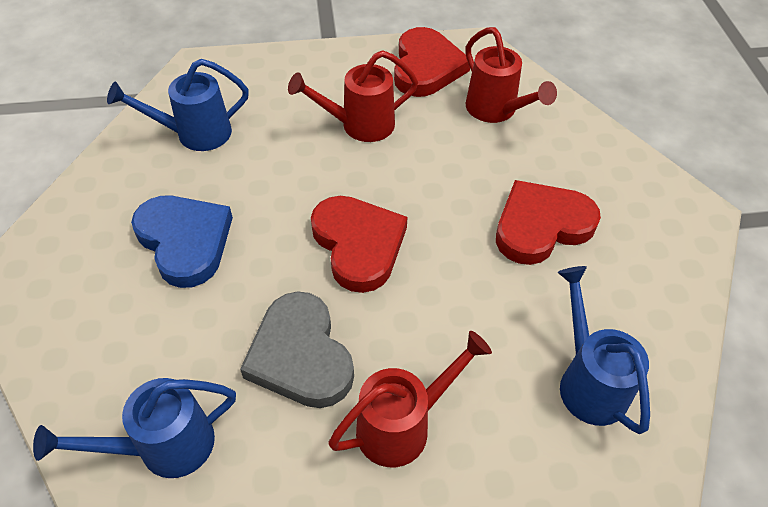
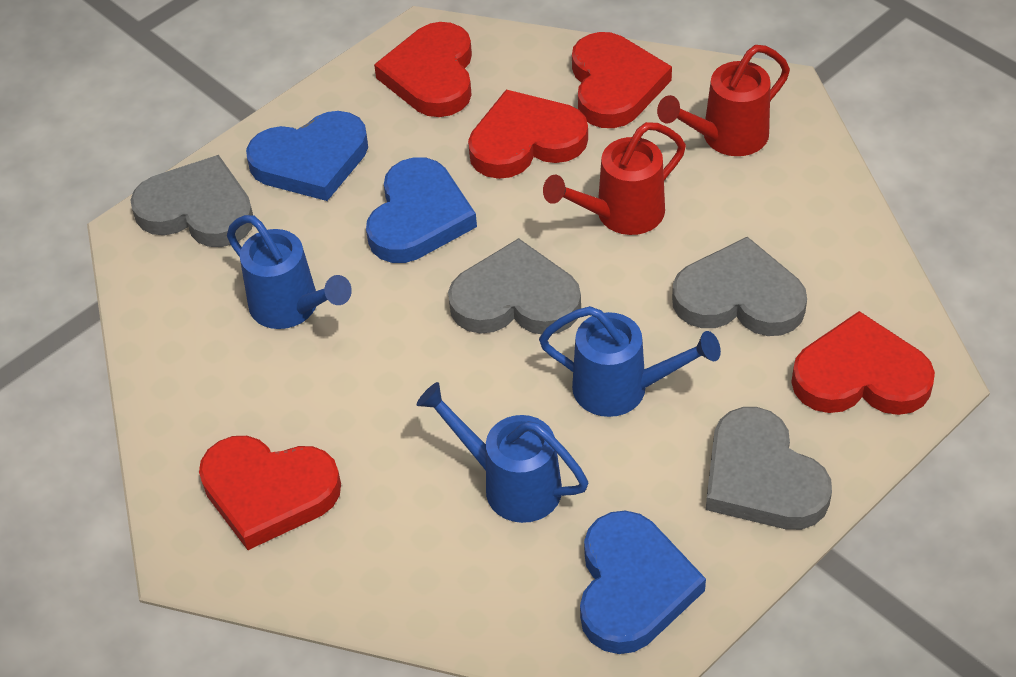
blue heart: 1 -> 3
grey heart: 1 -> 4
red heart: 3 -> 5
red watering can: 3 -> 2

